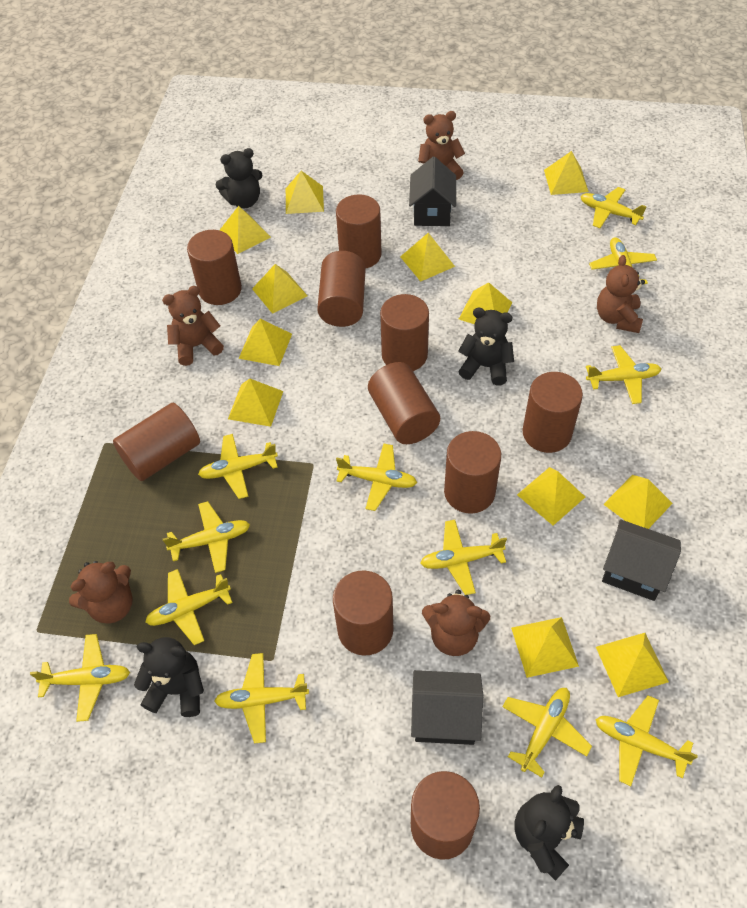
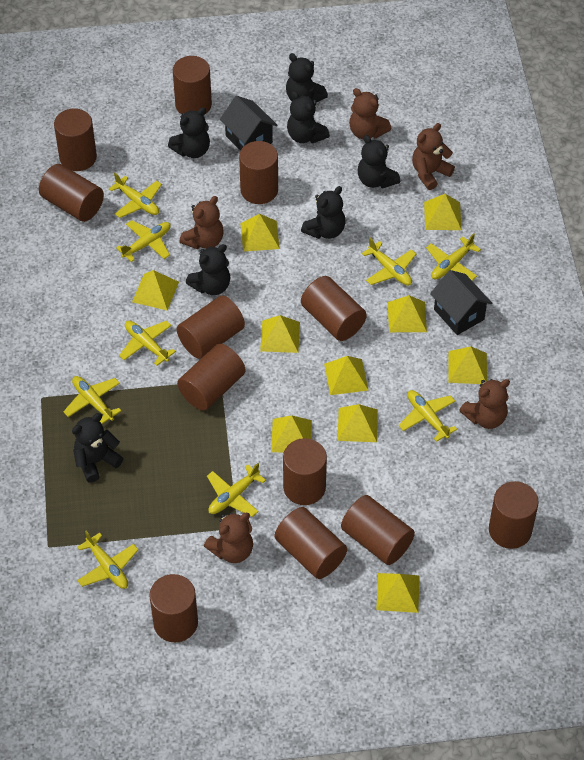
black house: 3 -> 2
black teddy bear: 4 -> 7
brown cylinder: 10 -> 12
yellow plane: 12 -> 9
yellow pyramid: 12 -> 10

